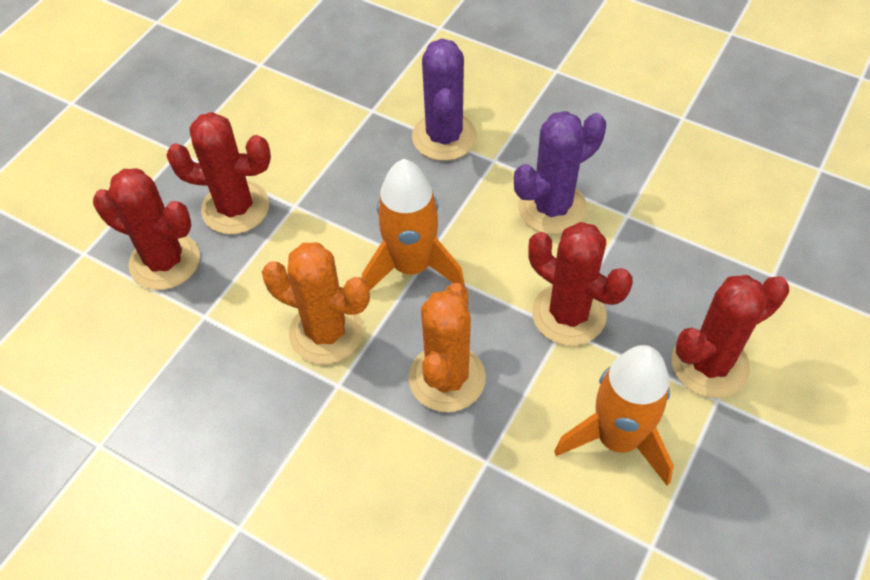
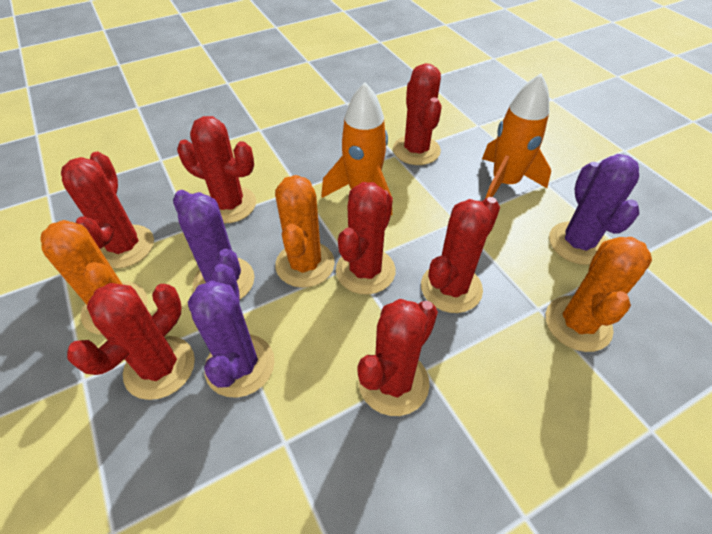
orange cactus: 2 -> 3
purple cactus: 2 -> 3
red cactus: 4 -> 7

